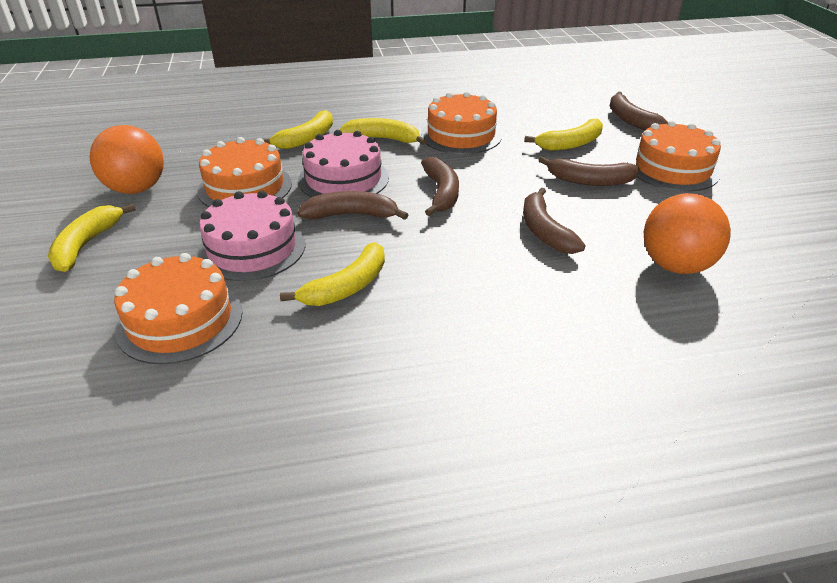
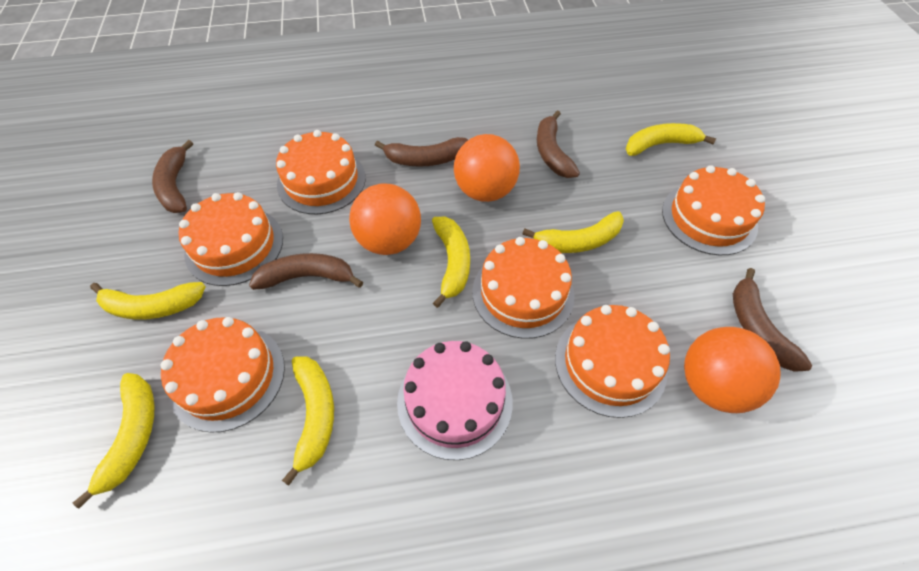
orange ball: 2 -> 3
orange cake: 4 -> 6
pink cake: 2 -> 1
yellow banana: 5 -> 6

